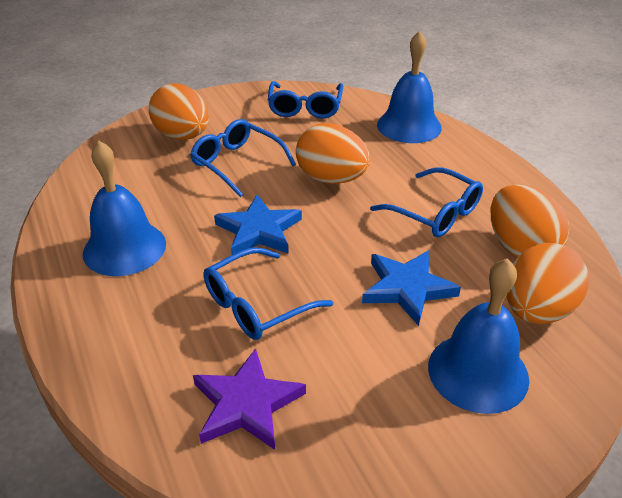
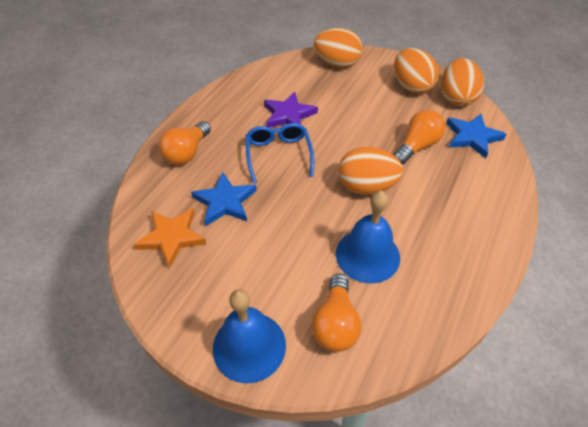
blue bell: 3 -> 2
blue glasses: 4 -> 1
orange light bulb: 0 -> 3
orange star: 0 -> 1

